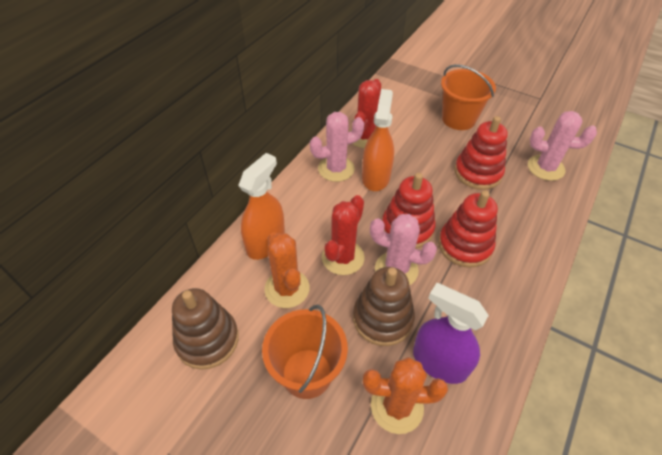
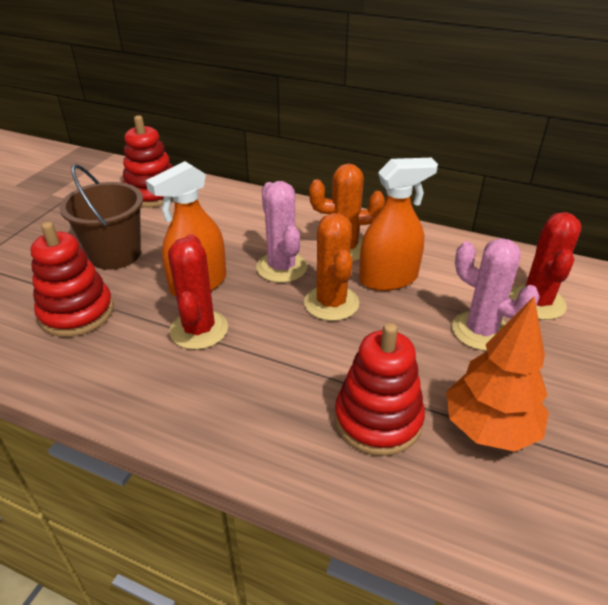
brown bucket: 0 -> 1
brown stacking toy: 2 -> 0
orange bucket: 2 -> 0
orange tree: 0 -> 1
pink cactus: 3 -> 2
purple spray bottle: 1 -> 0

